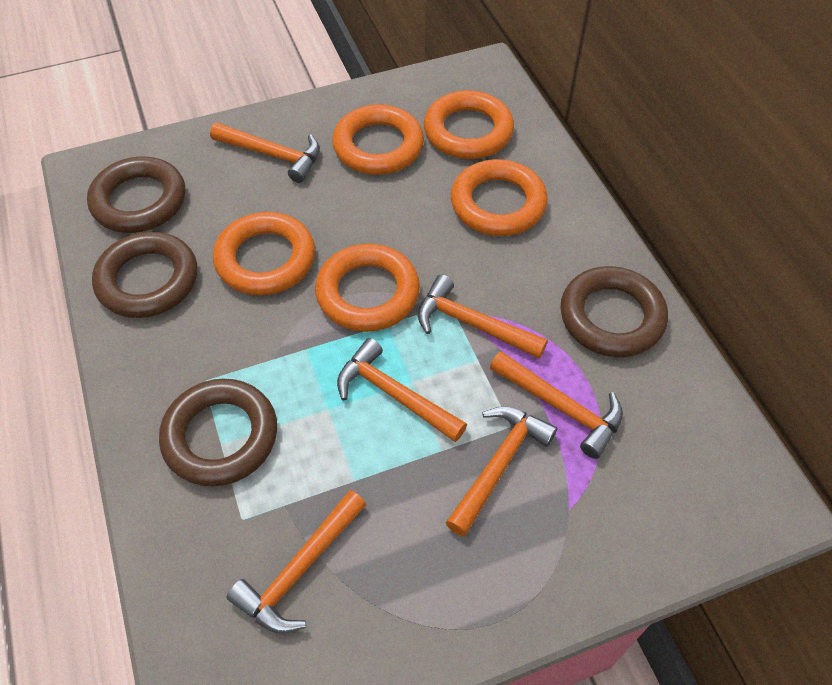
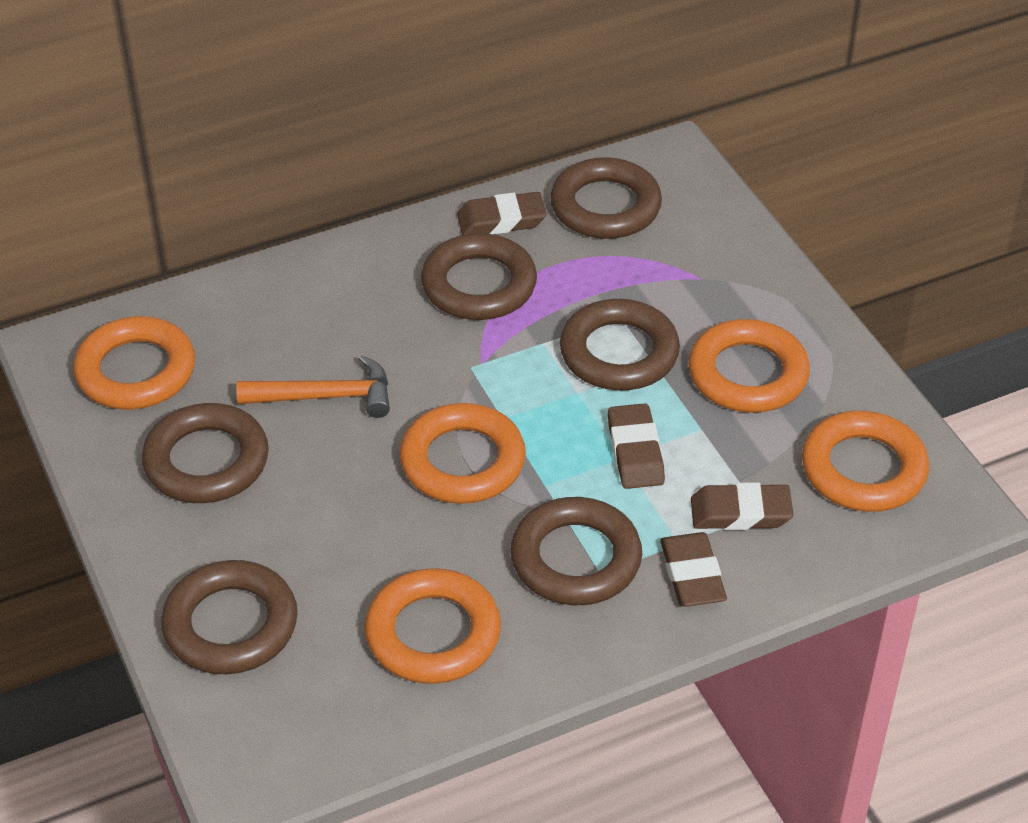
brown eraser: 0 -> 4
brown ring: 4 -> 6
orange hammer: 6 -> 1

